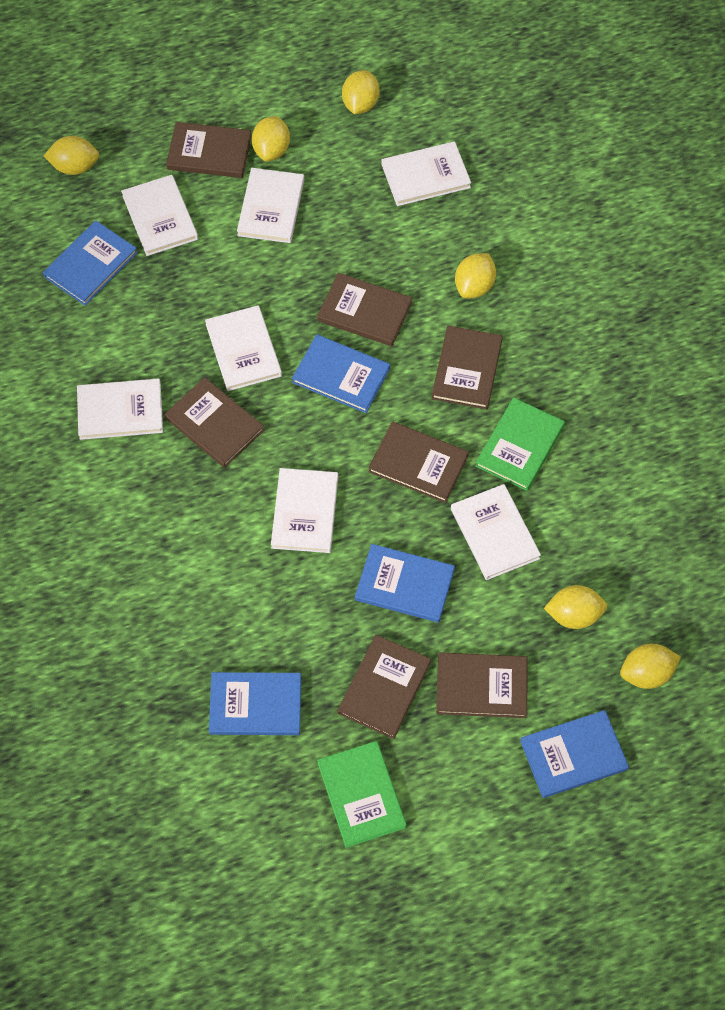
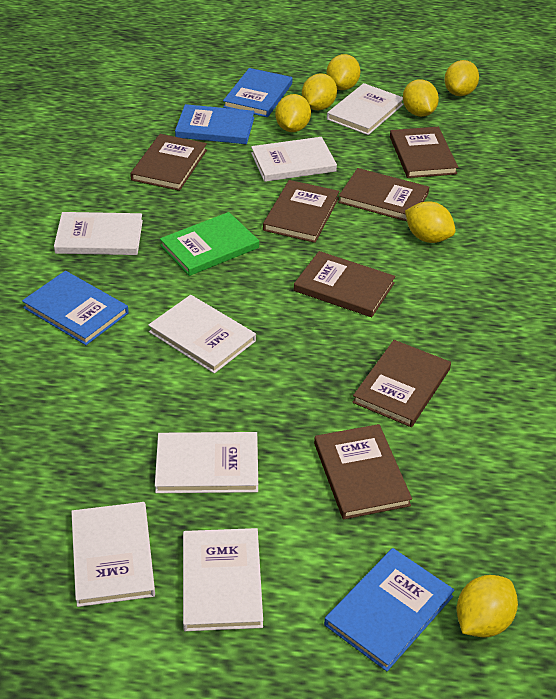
blue book: 5 -> 4
green book: 2 -> 1
yellow lemon: 6 -> 7

